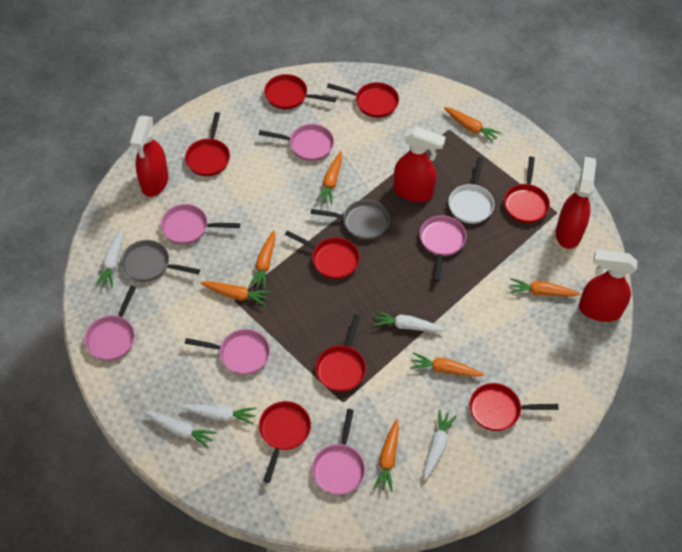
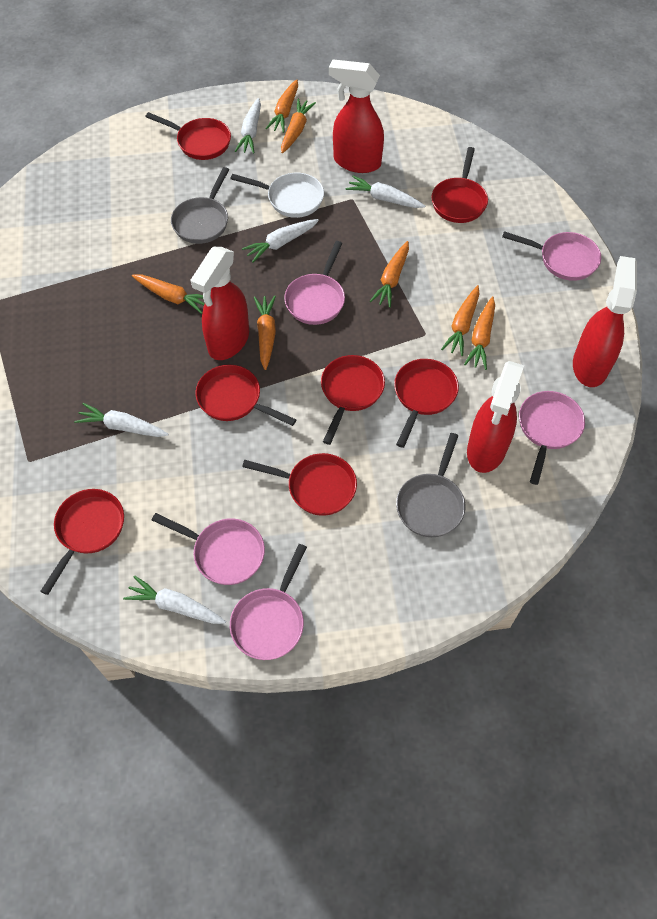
pink pan: 6 -> 5
red pan: 8 -> 7

